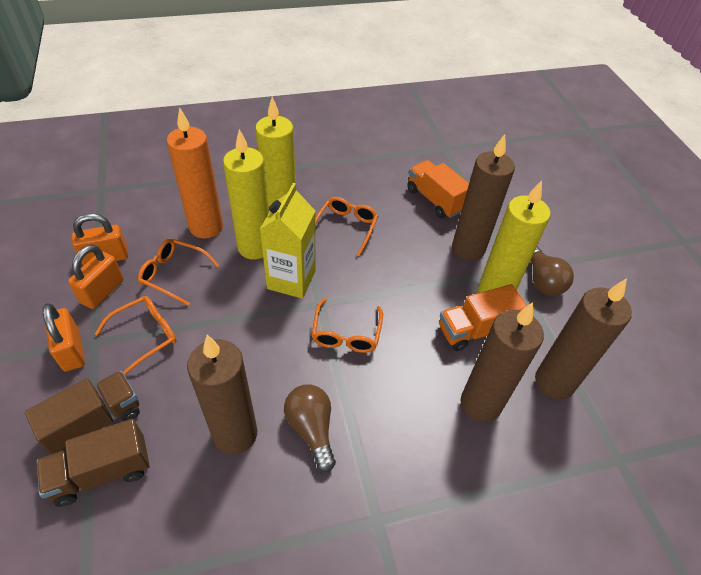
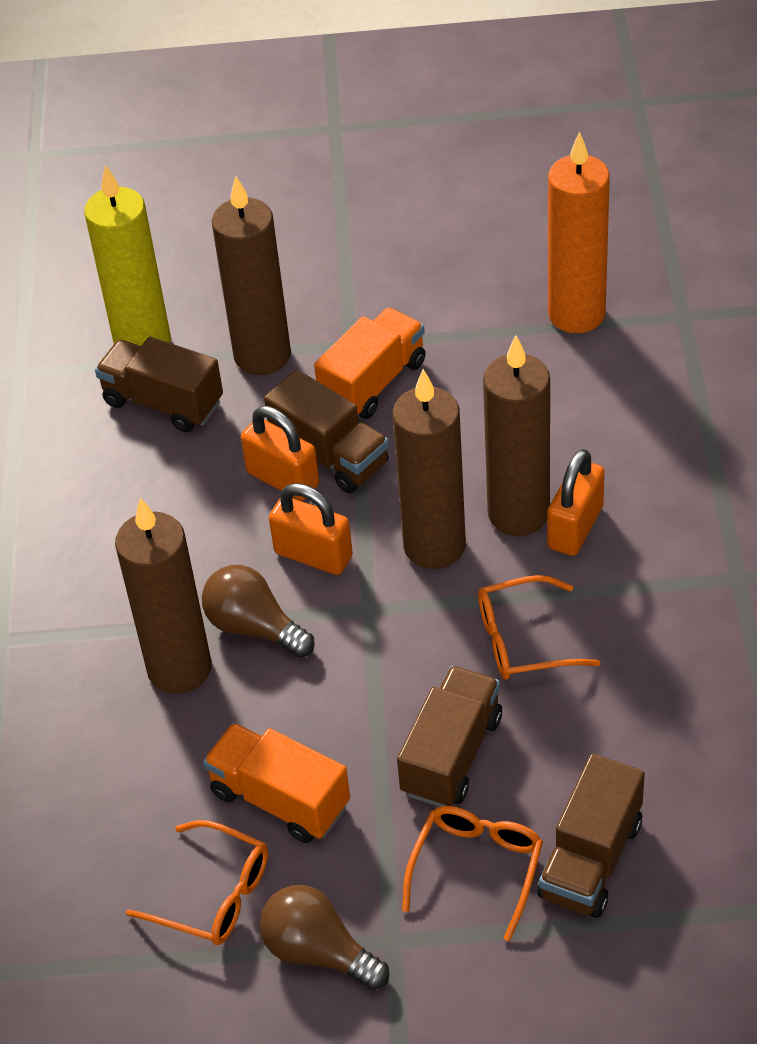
brown truck: 2 -> 4
orange glasses: 4 -> 3
yellow candle: 3 -> 1
yellow carton: 1 -> 0

